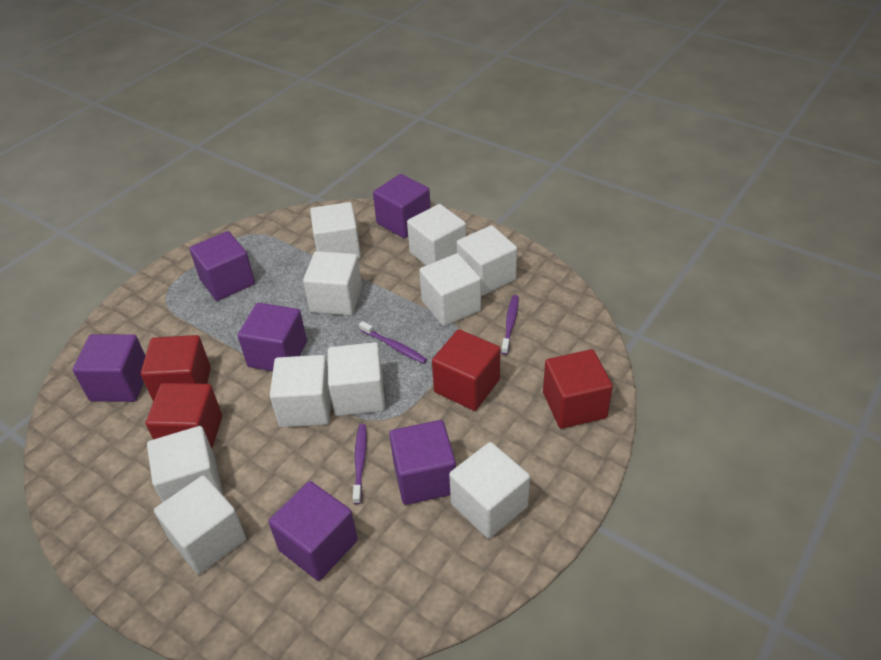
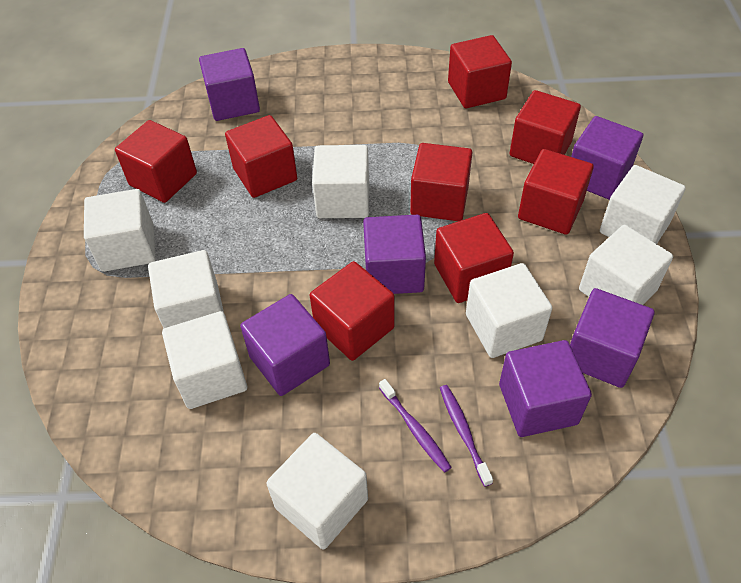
purple toothbrush: 3 -> 2
red cube: 4 -> 8
white cube: 10 -> 8

